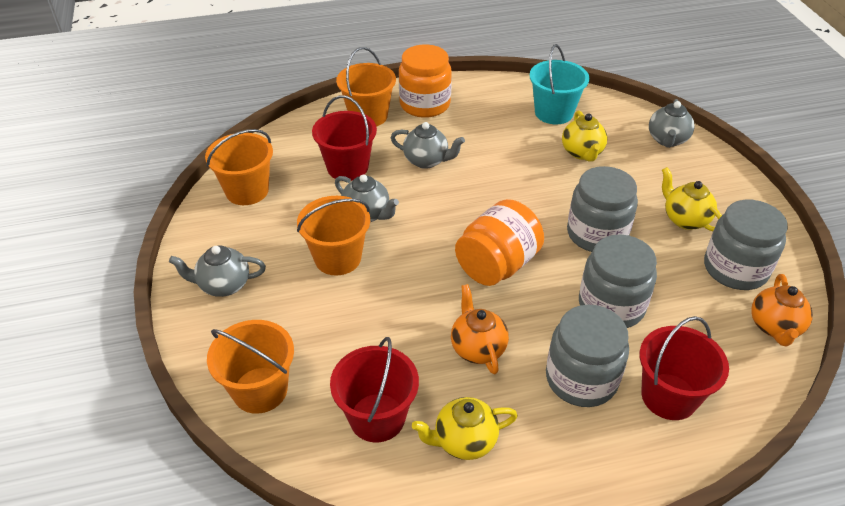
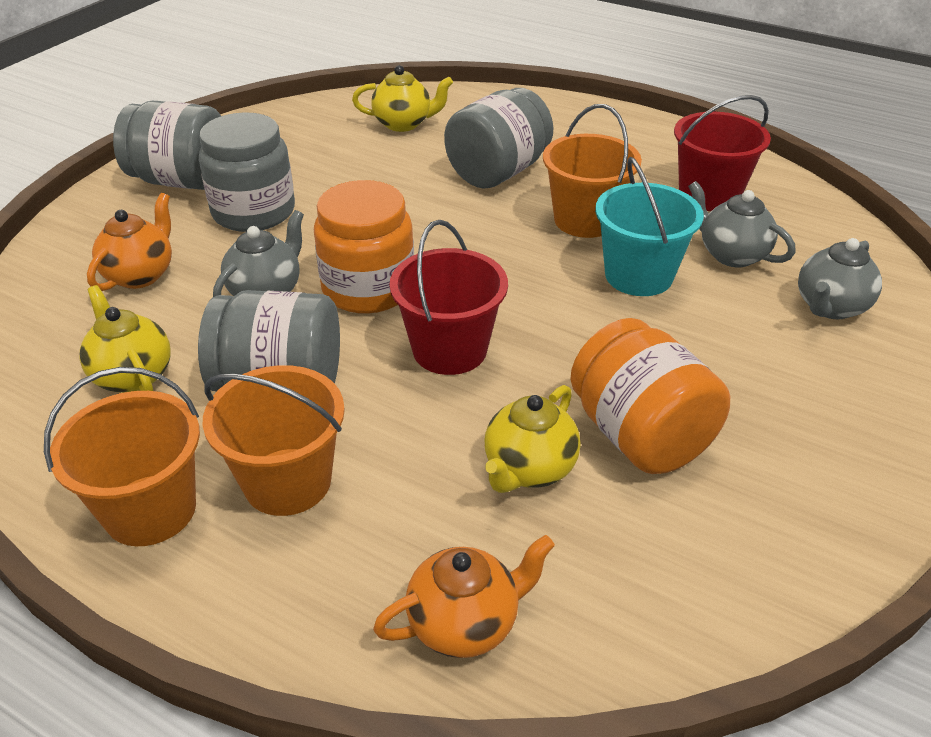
grey teapot: 4 -> 3
orange bucket: 4 -> 3
red bucket: 3 -> 2

